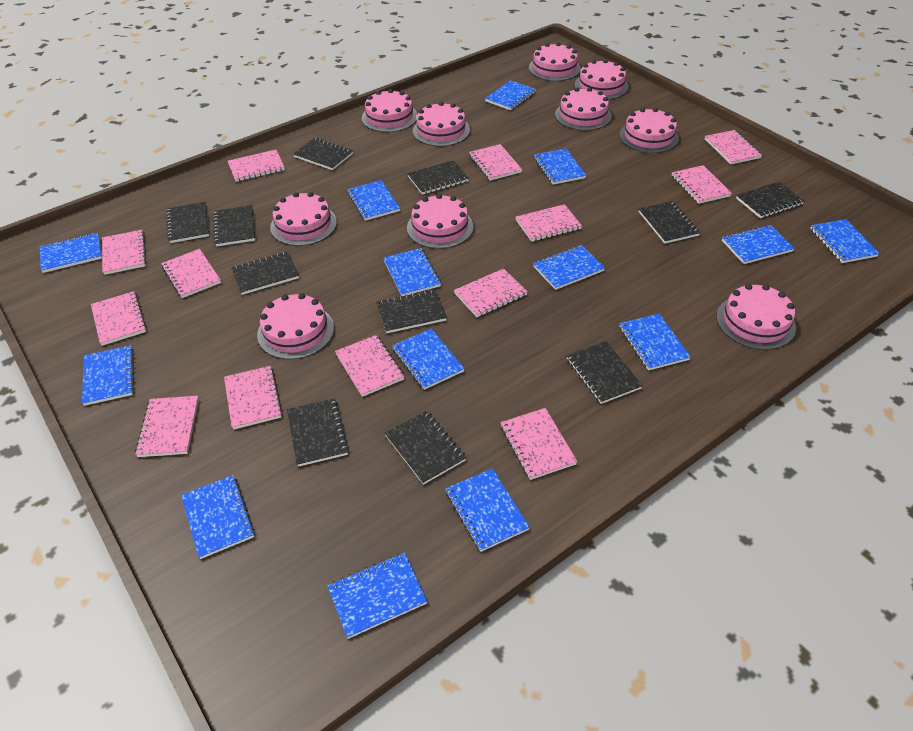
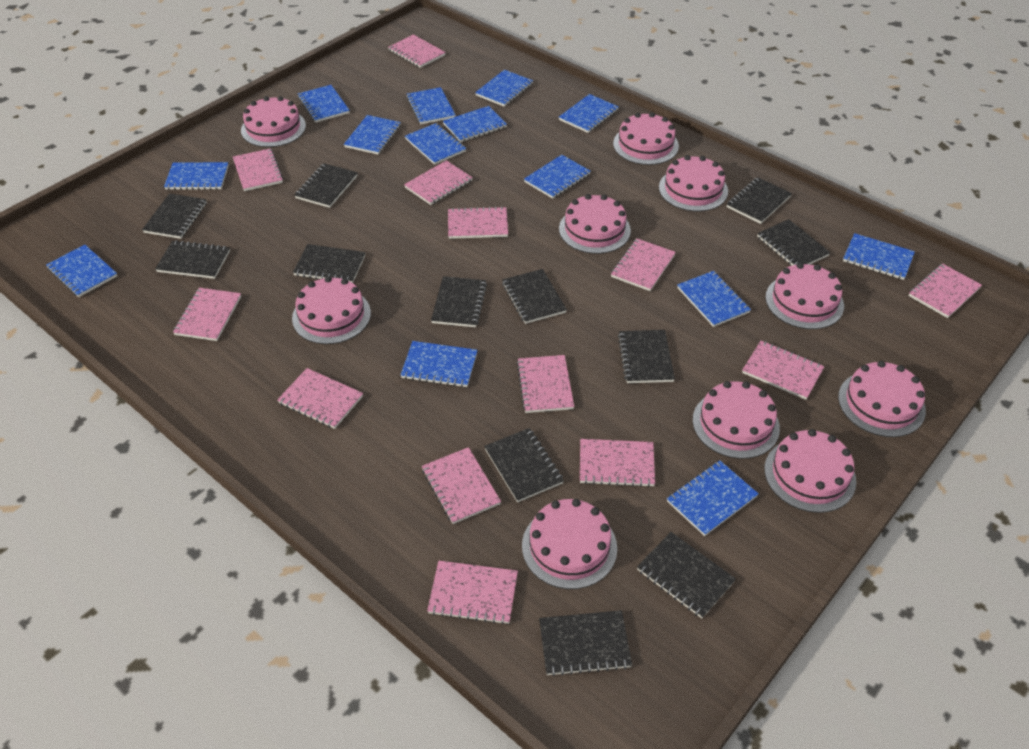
black notebook: 11 -> 12

